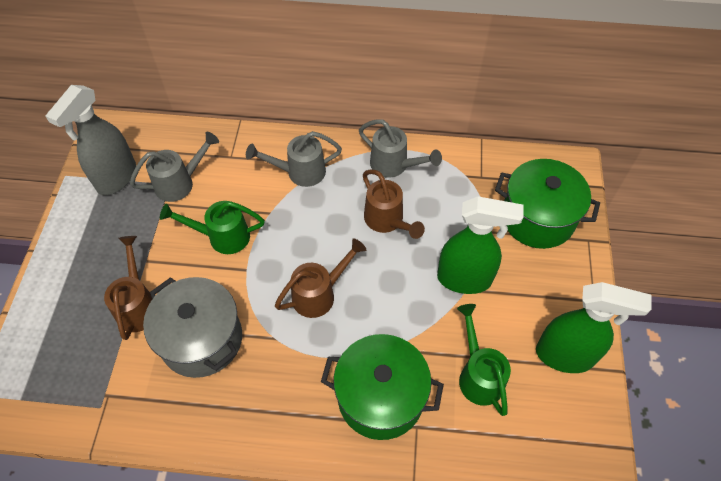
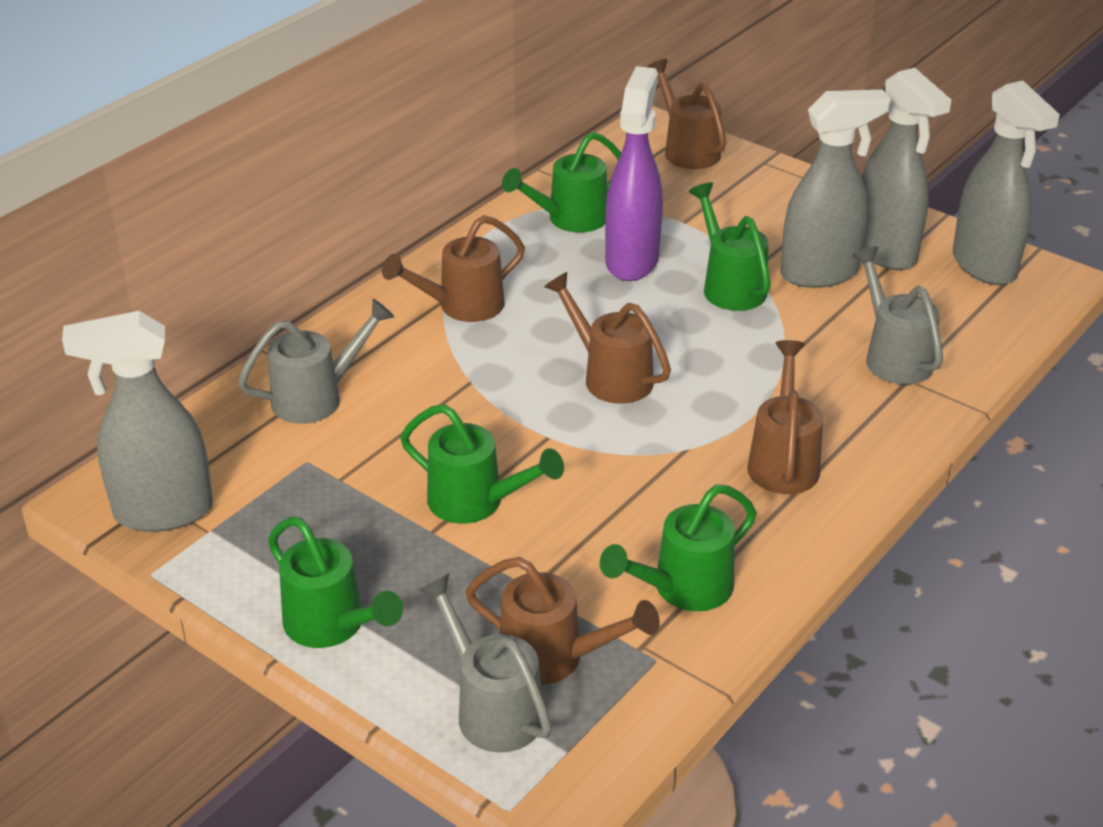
brown watering can: 3 -> 5
green pot: 2 -> 0
green spray bottle: 2 -> 0
green watering can: 2 -> 5
grey pot: 1 -> 0
grey spray bottle: 1 -> 4
purple spray bottle: 0 -> 1

